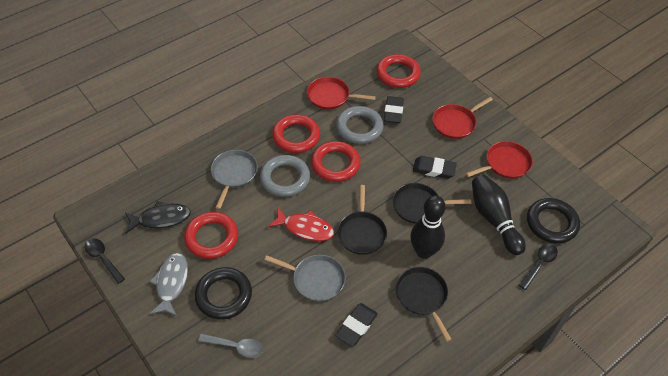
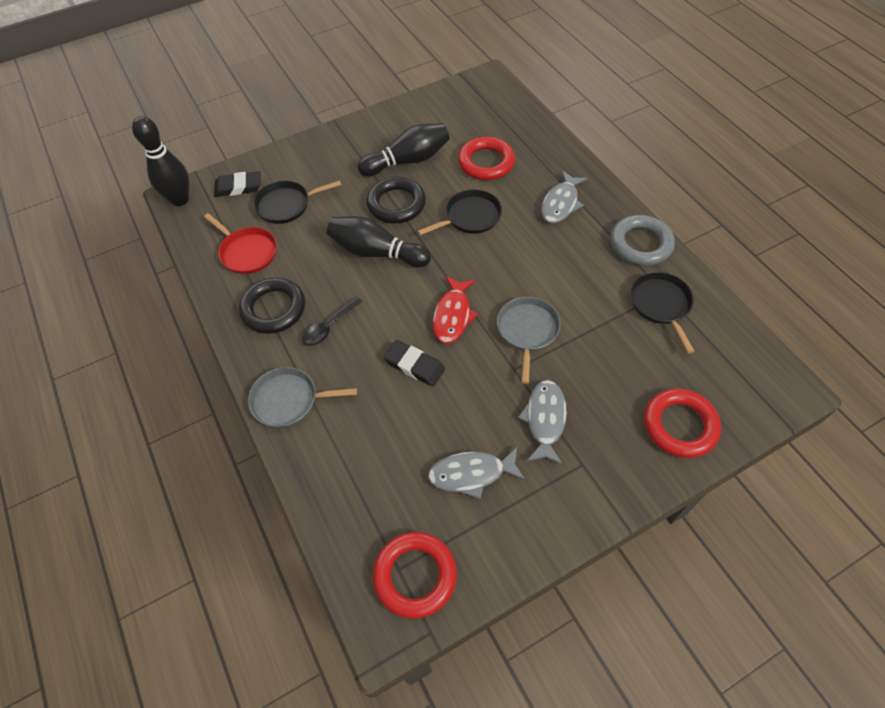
black bowling pin: 2 -> 3
black eraser: 3 -> 2
black fish: 1 -> 0
black spoon: 2 -> 1
grey fish: 1 -> 3
grey ring: 2 -> 1
grey spoon: 1 -> 0
red pan: 3 -> 1
red ring: 4 -> 3

